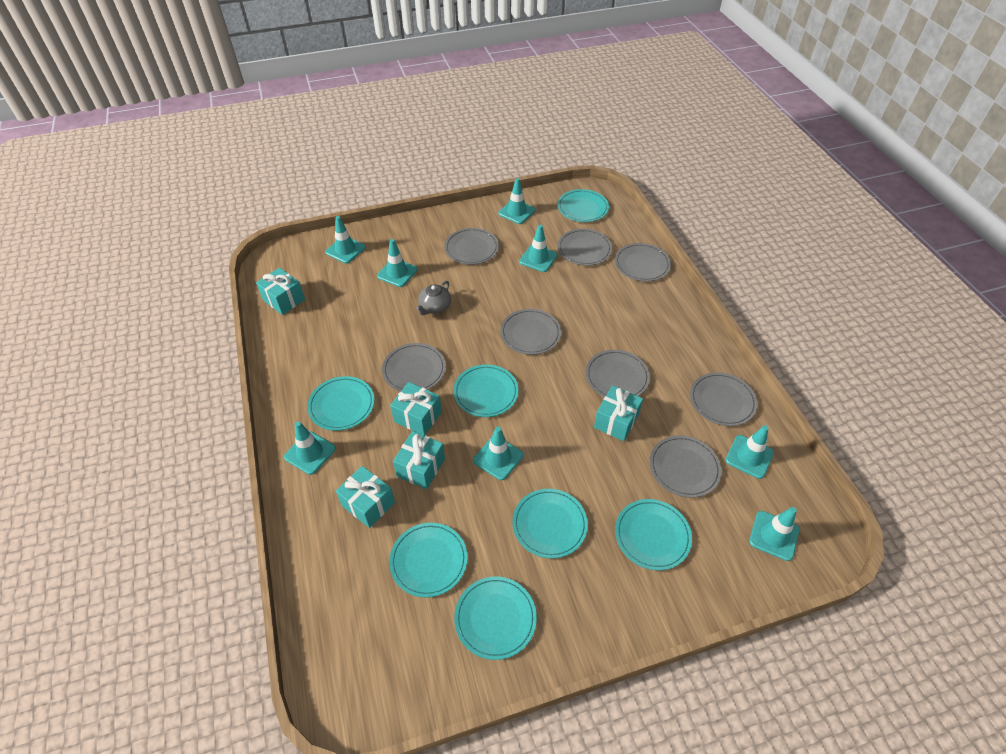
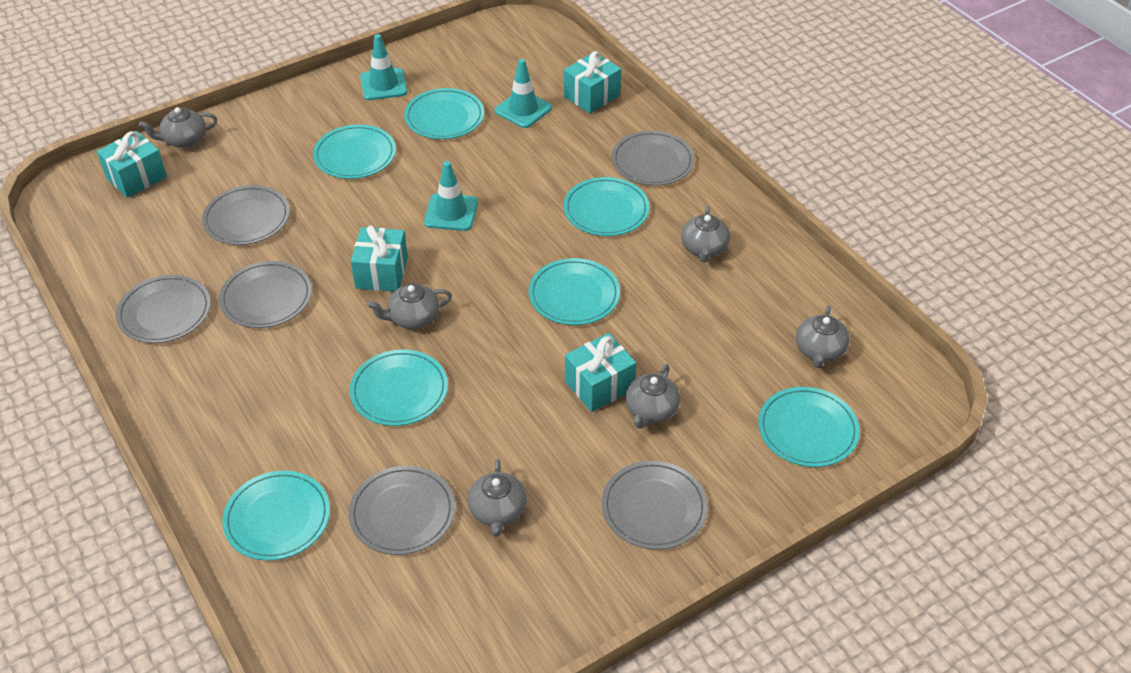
grey plate: 8 -> 6
grey teapot: 1 -> 6
turquoise gift: 5 -> 4
turquoise traffic cone: 8 -> 3

